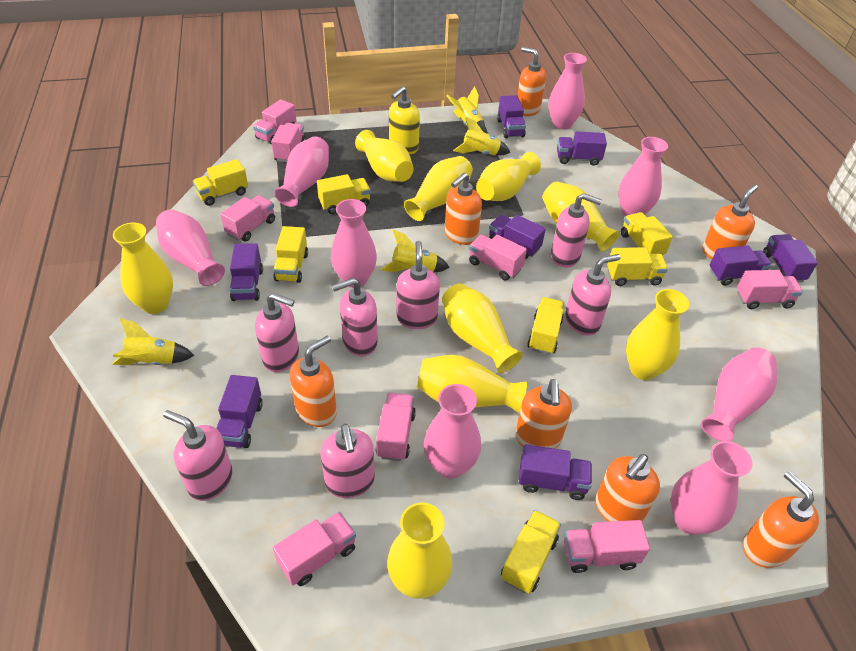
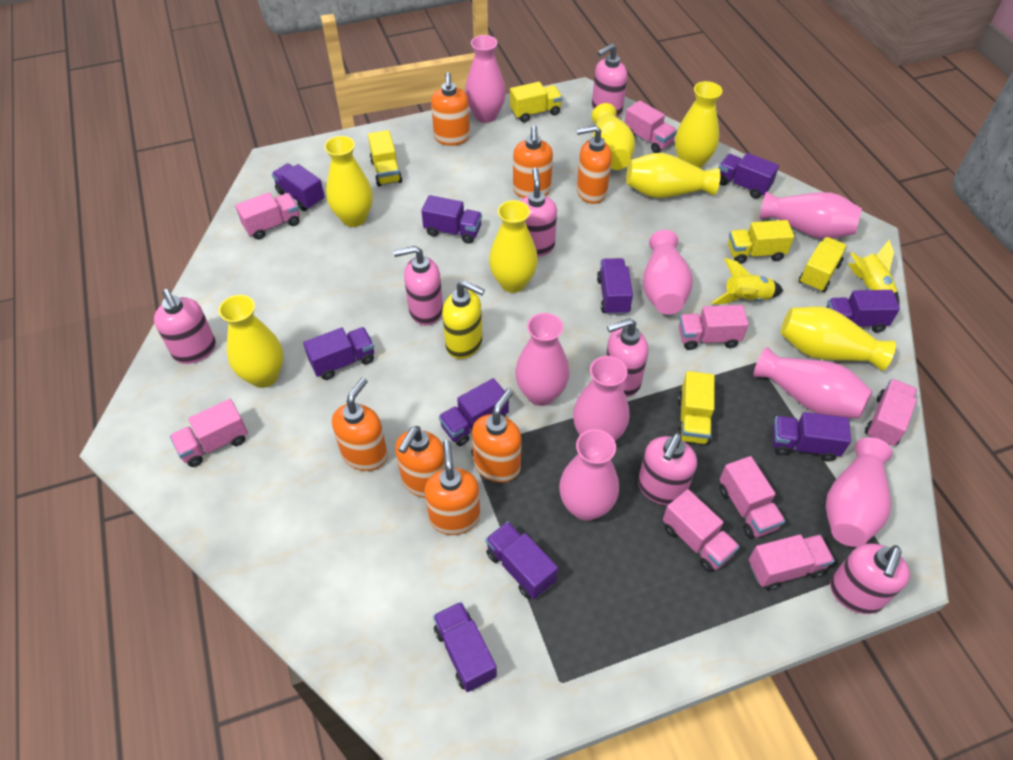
purple truck: 8 -> 10
yellow rocket: 4 -> 2
yellow truck: 7 -> 5
yellow vase: 9 -> 7

